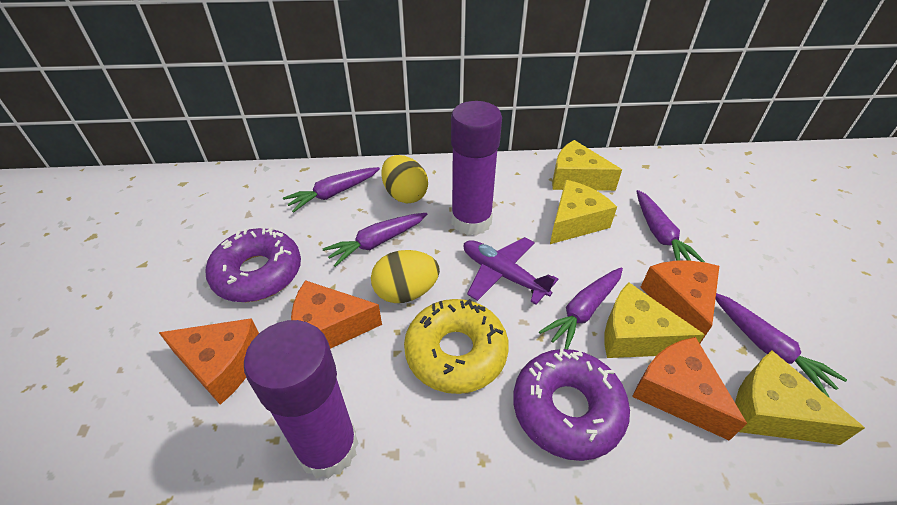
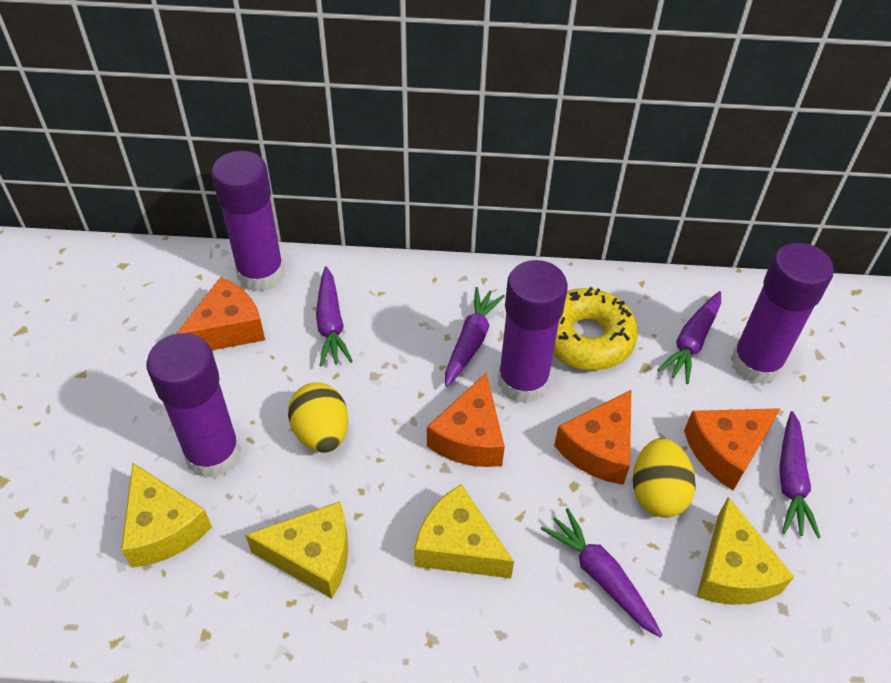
purple donut: 2 -> 0
purple glue stick: 2 -> 4
purple plane: 1 -> 0

